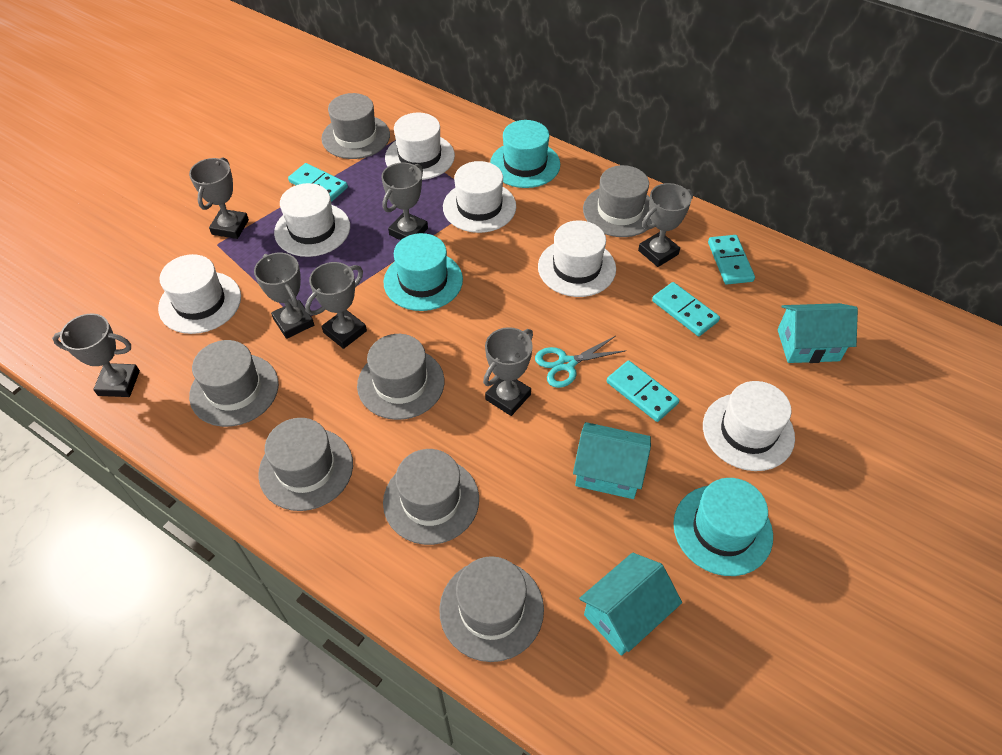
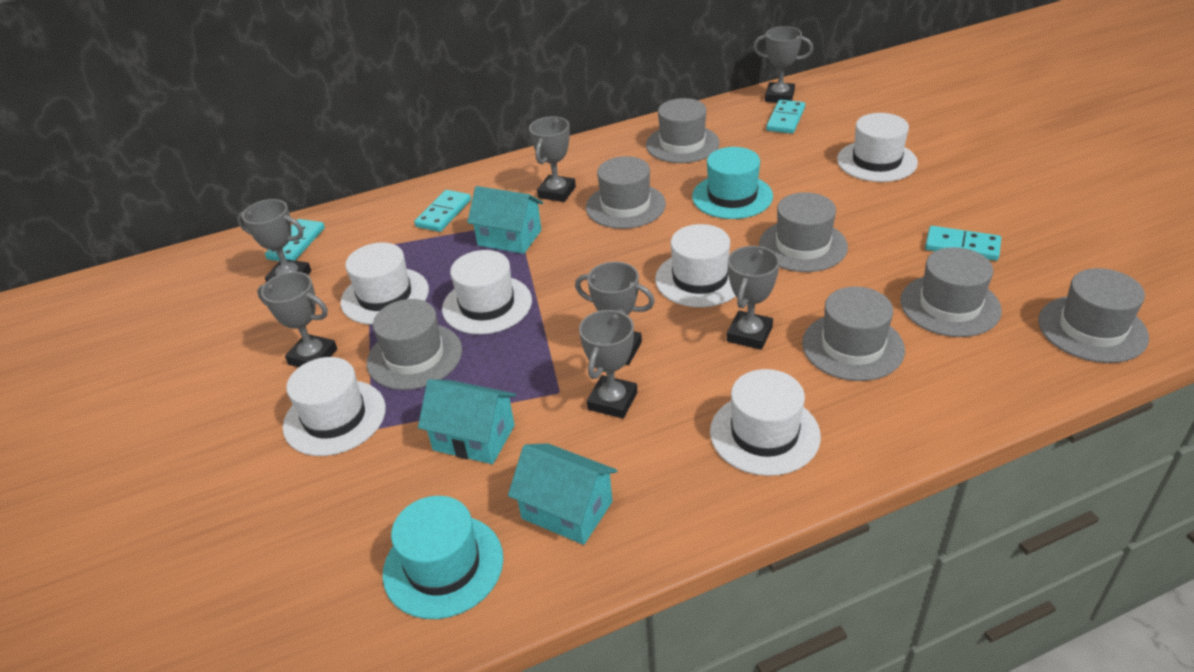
turquoise hat: 3 -> 2
turquoise scissors: 1 -> 0

